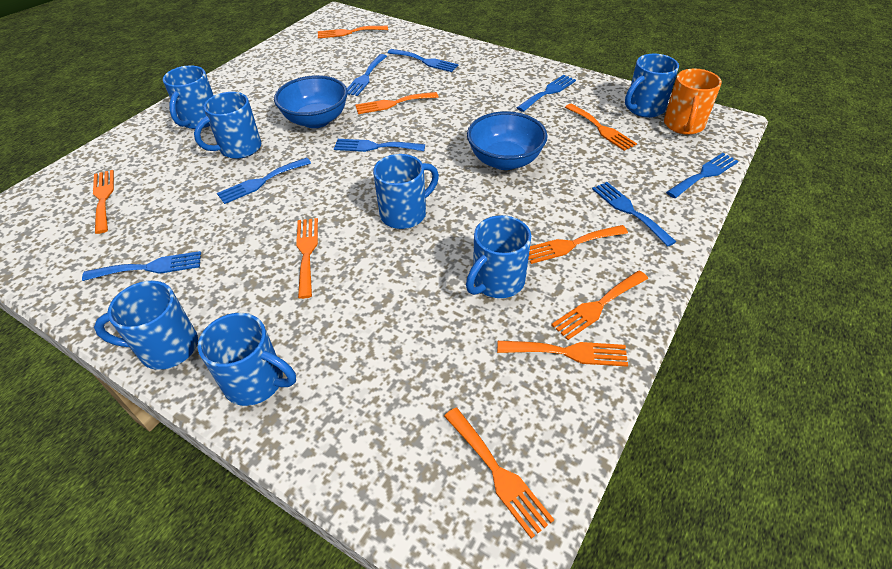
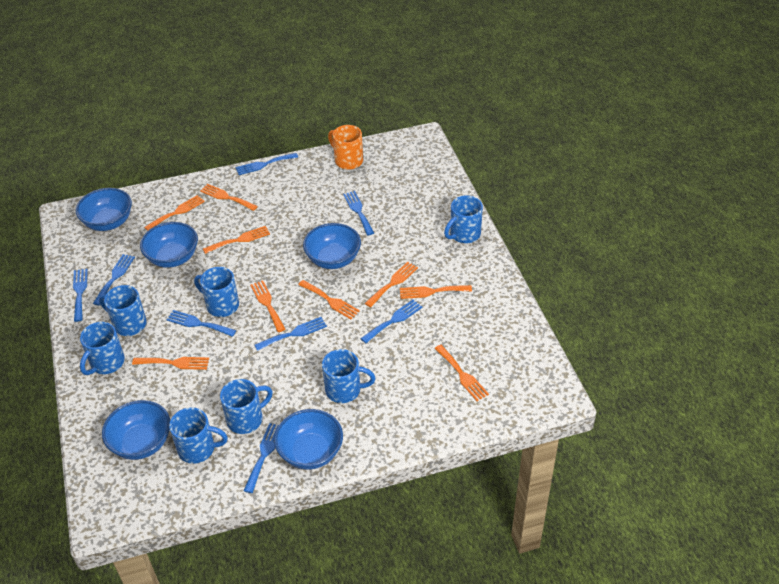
blue bowl: 2 -> 5

